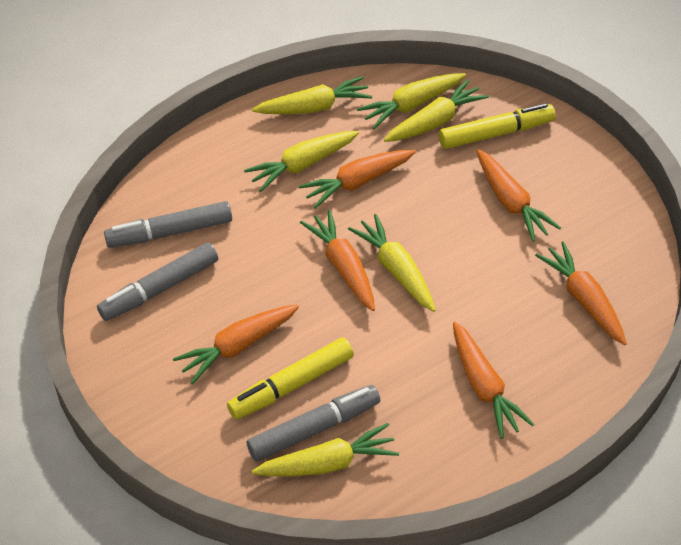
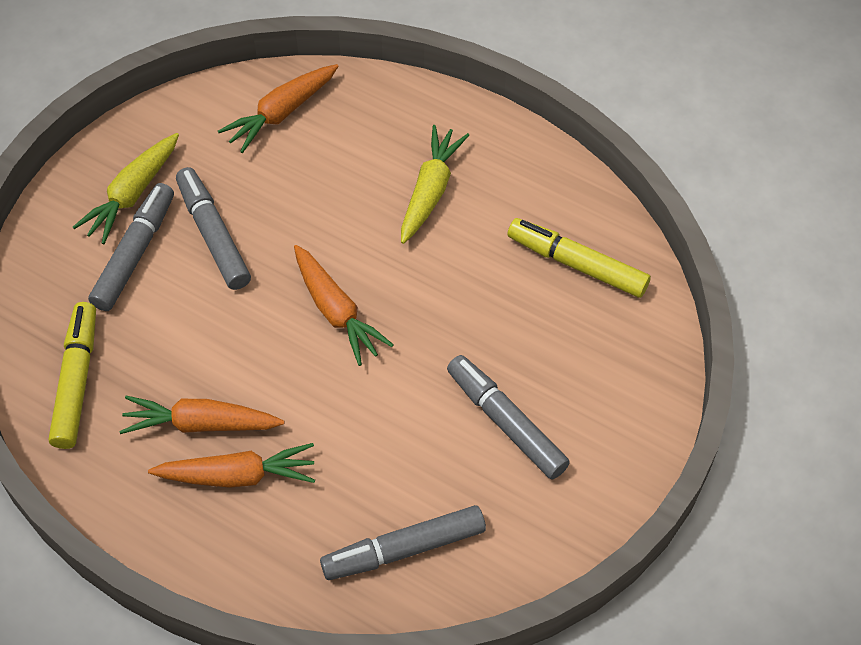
grey marker: 3 -> 4
orange carrot: 6 -> 4
yellow carrot: 6 -> 2

